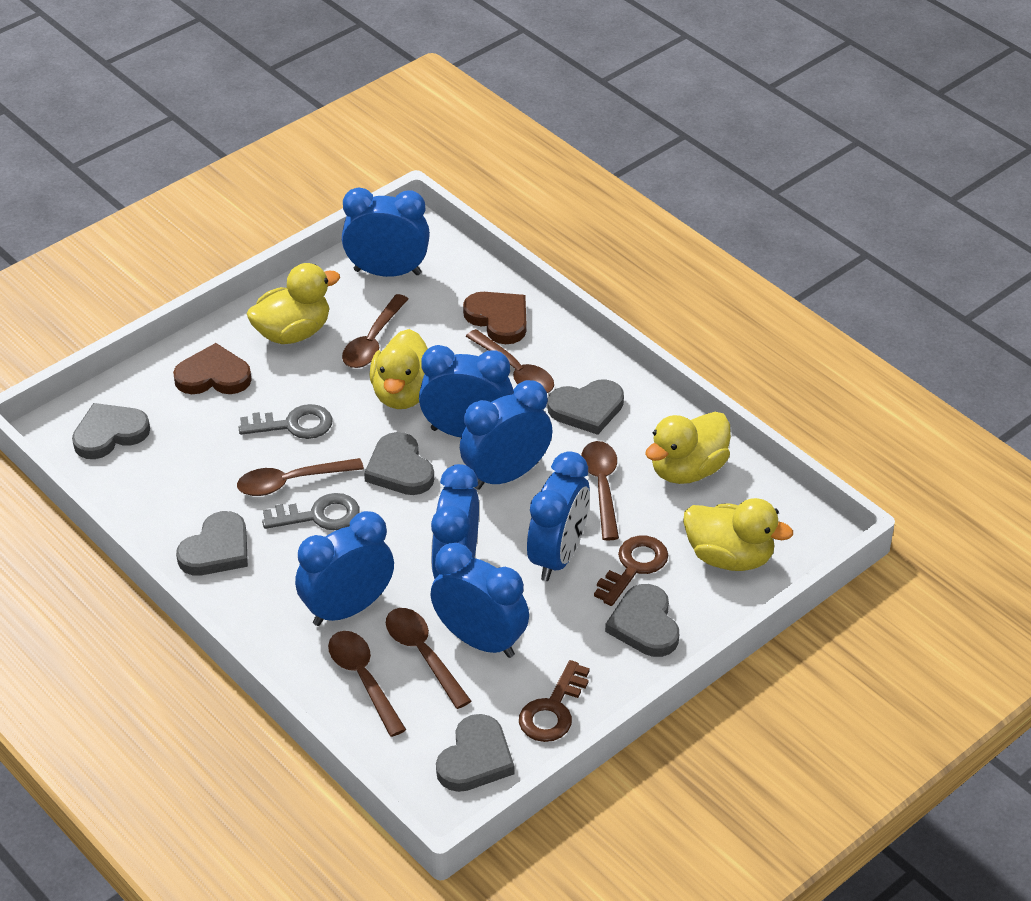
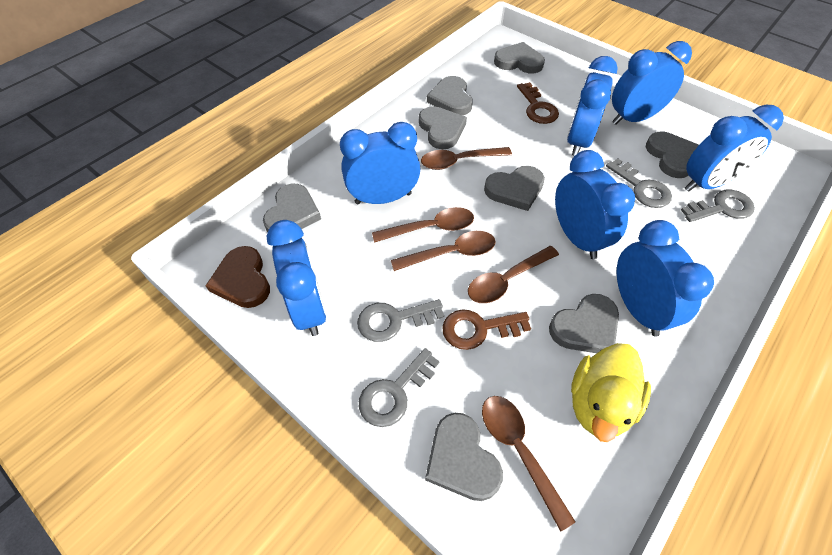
brown heart: 2 -> 1
brown spoon: 6 -> 5
grey heart: 6 -> 8
grey key: 2 -> 4
yellow duck: 4 -> 1

